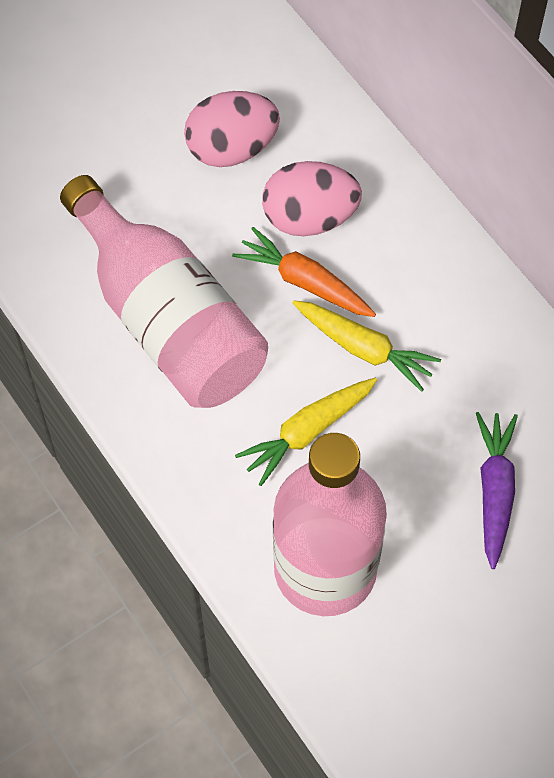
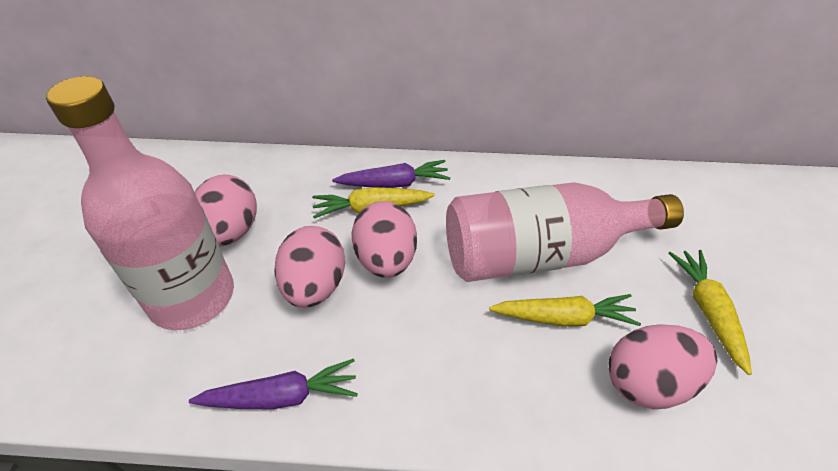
orange carrot: 1 -> 0
pink egg: 2 -> 4
purple carrot: 1 -> 2
yellow carrot: 2 -> 3

